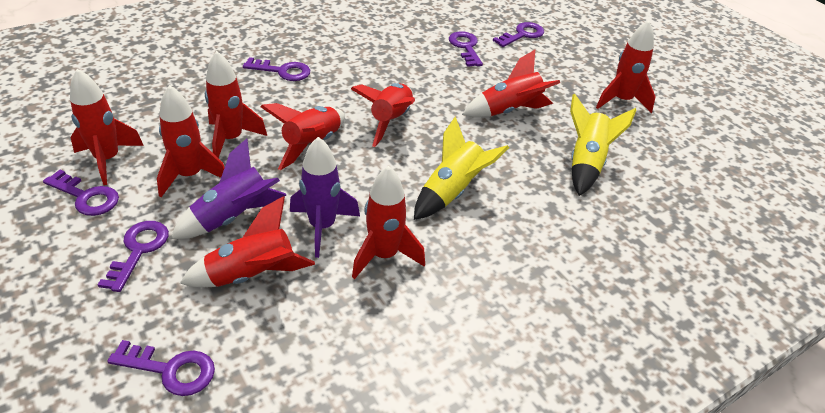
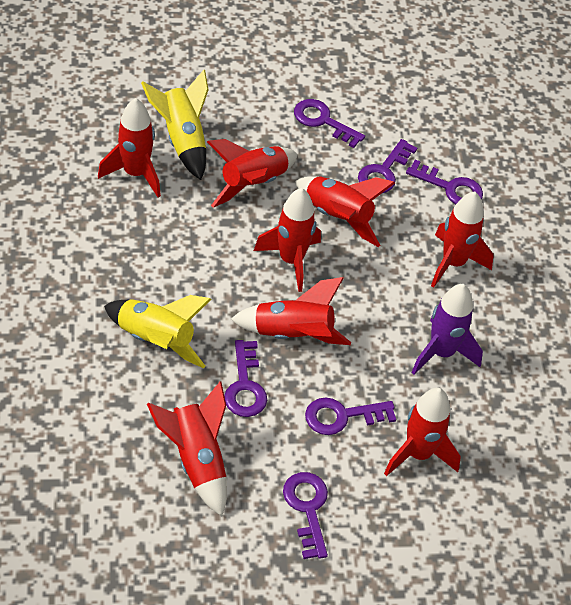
purple rocket: 2 -> 1
red rocket: 9 -> 8

